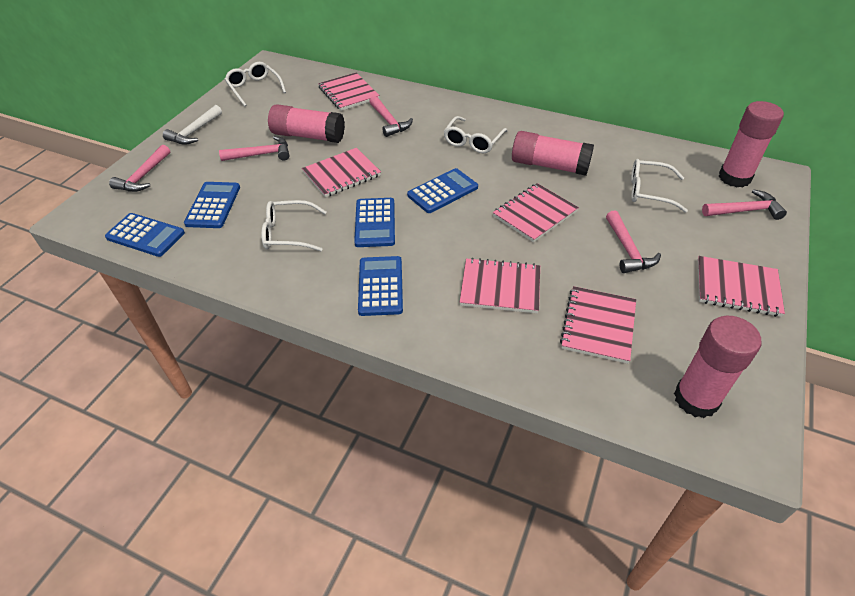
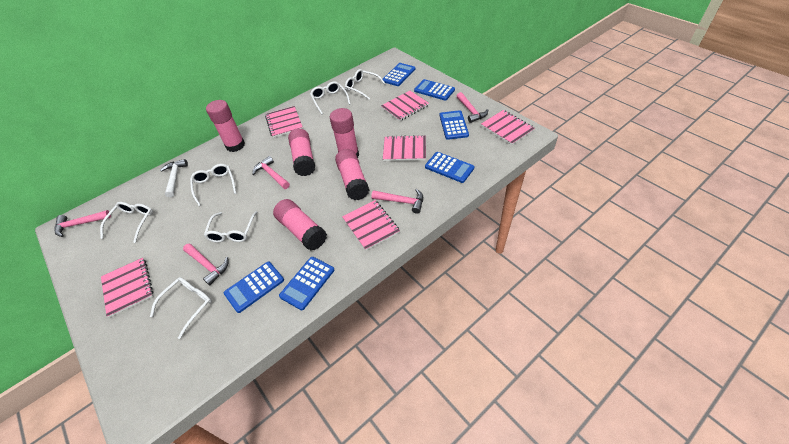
blue calculator: 5 -> 6
pink glue stick: 4 -> 5
white glasses: 4 -> 6

